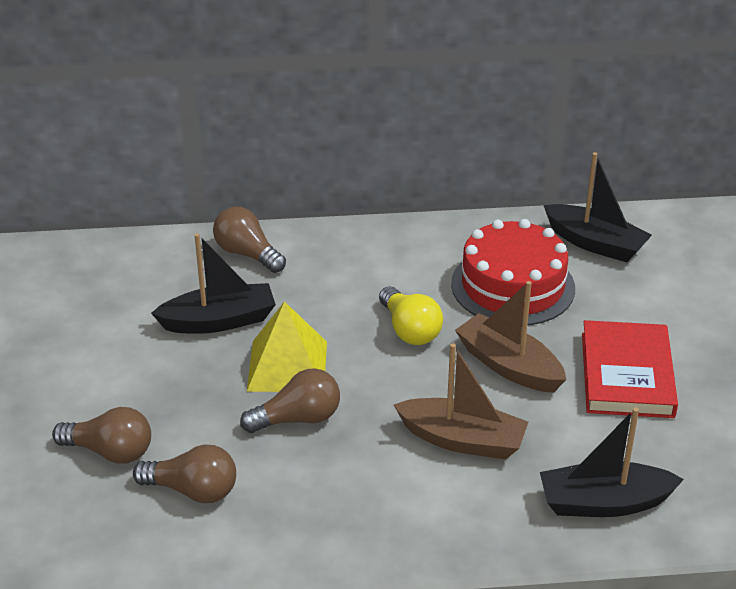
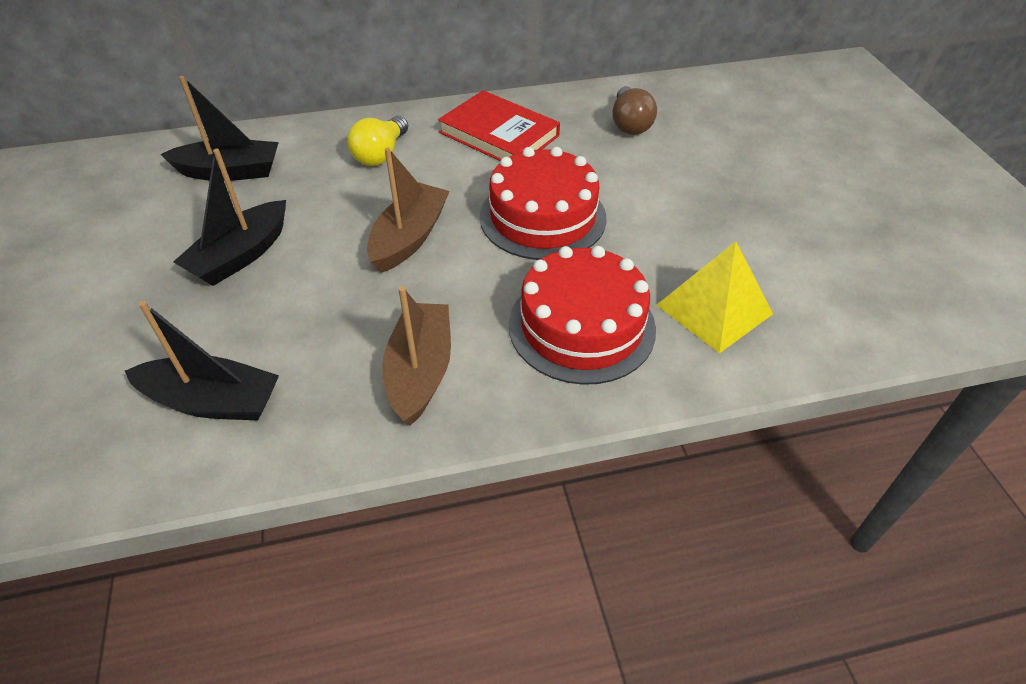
brown light bulb: 4 -> 1
red cake: 1 -> 2

